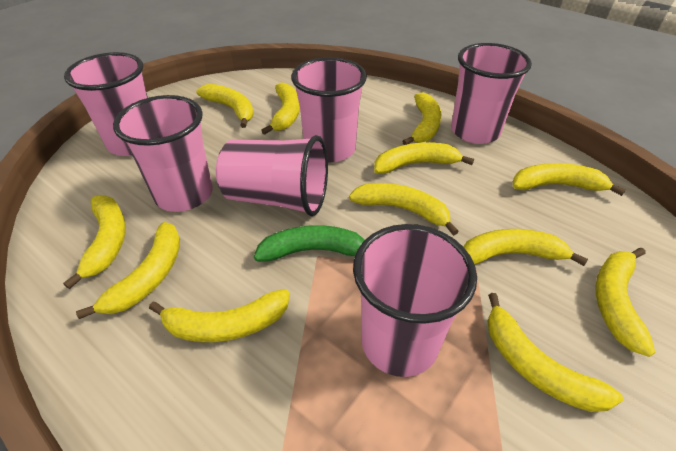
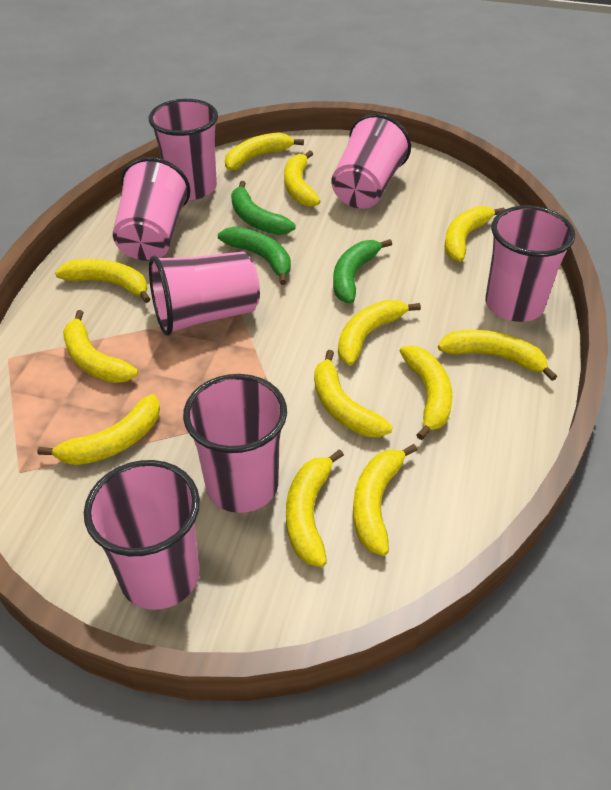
green banana: 1 -> 3
pink cup: 6 -> 7

